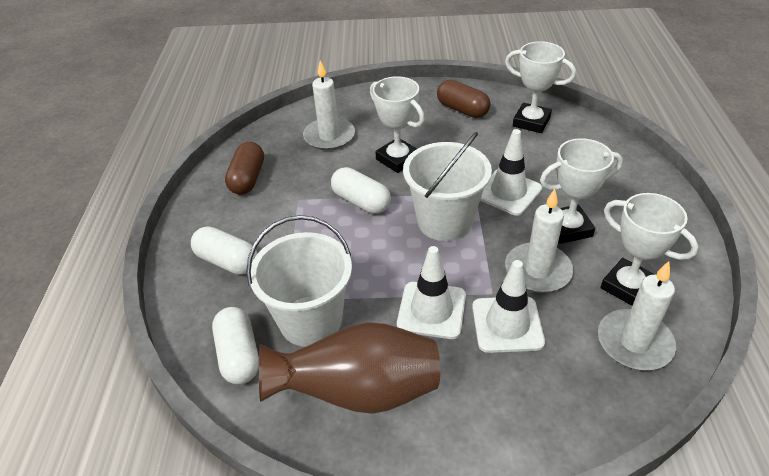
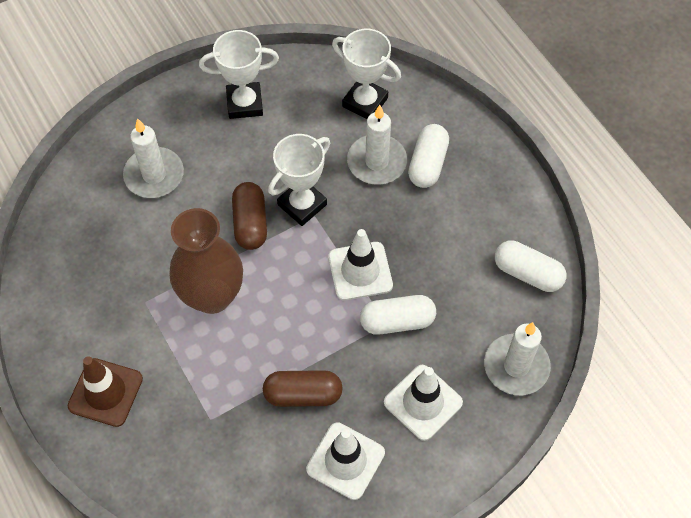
brown traffic cone: 0 -> 1
white bucket: 2 -> 0
white trophy: 4 -> 3

